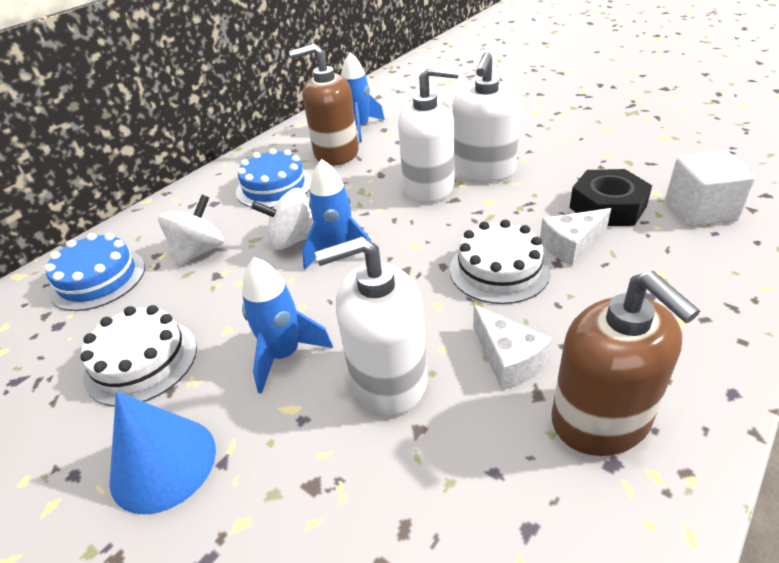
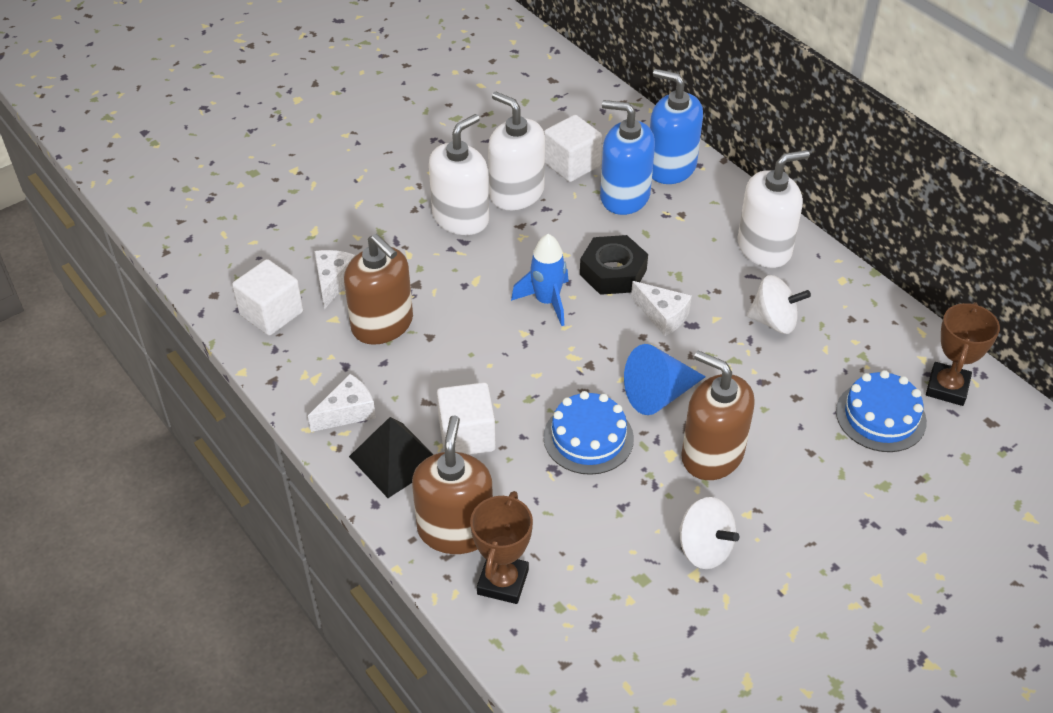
black pyramid: 0 -> 1
blue rocket: 3 -> 1
blue soap dispenser: 0 -> 2
brown soap dispenser: 2 -> 3
brown trophy: 0 -> 2
white cake: 2 -> 0
white cheese: 2 -> 3
white cube: 1 -> 3

